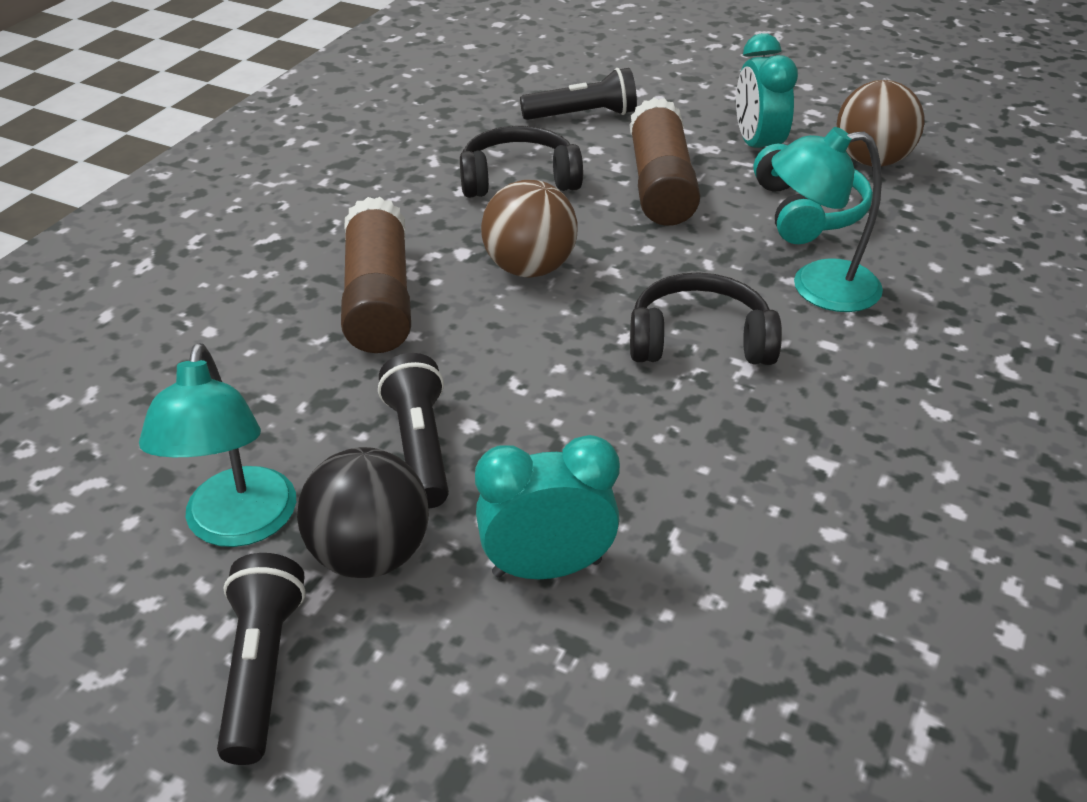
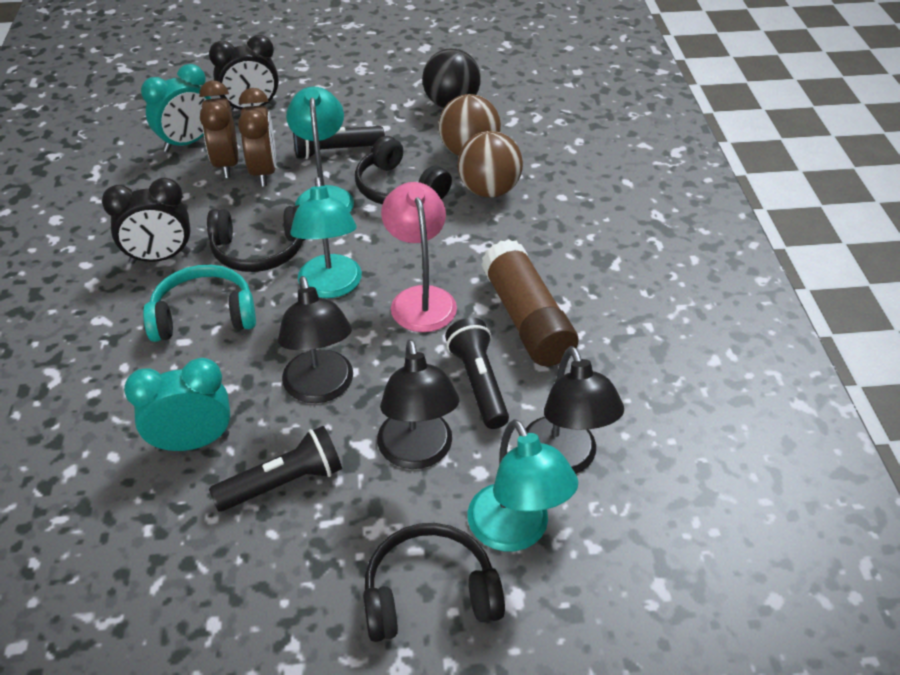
black clock: 0 -> 2
black headphones: 2 -> 3
black lamp: 0 -> 3
brown clock: 0 -> 2
brown glue stick: 2 -> 1
pink lamp: 0 -> 1
turquoise lamp: 2 -> 3

